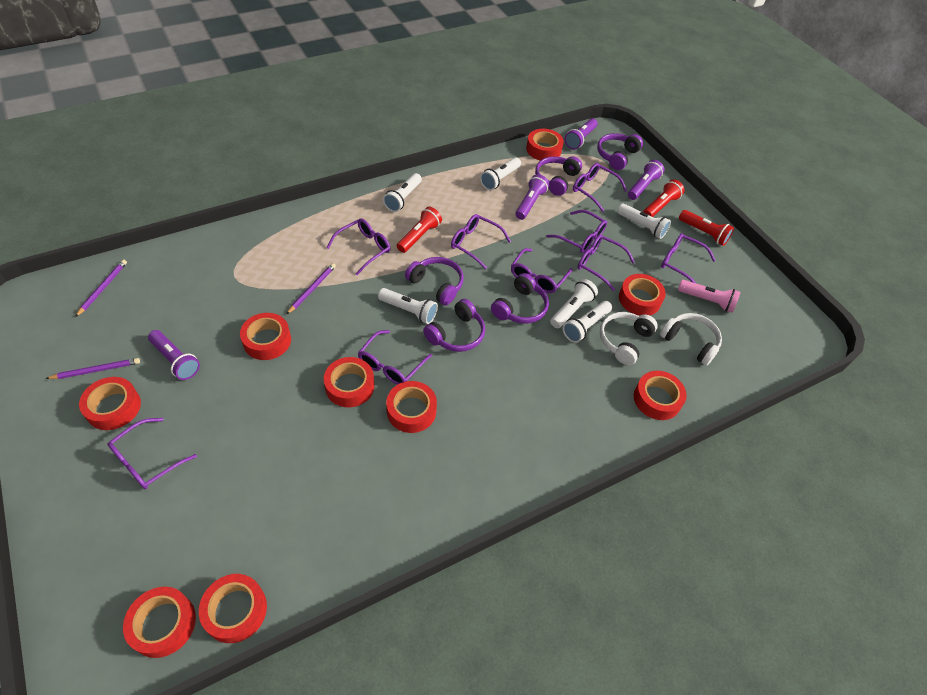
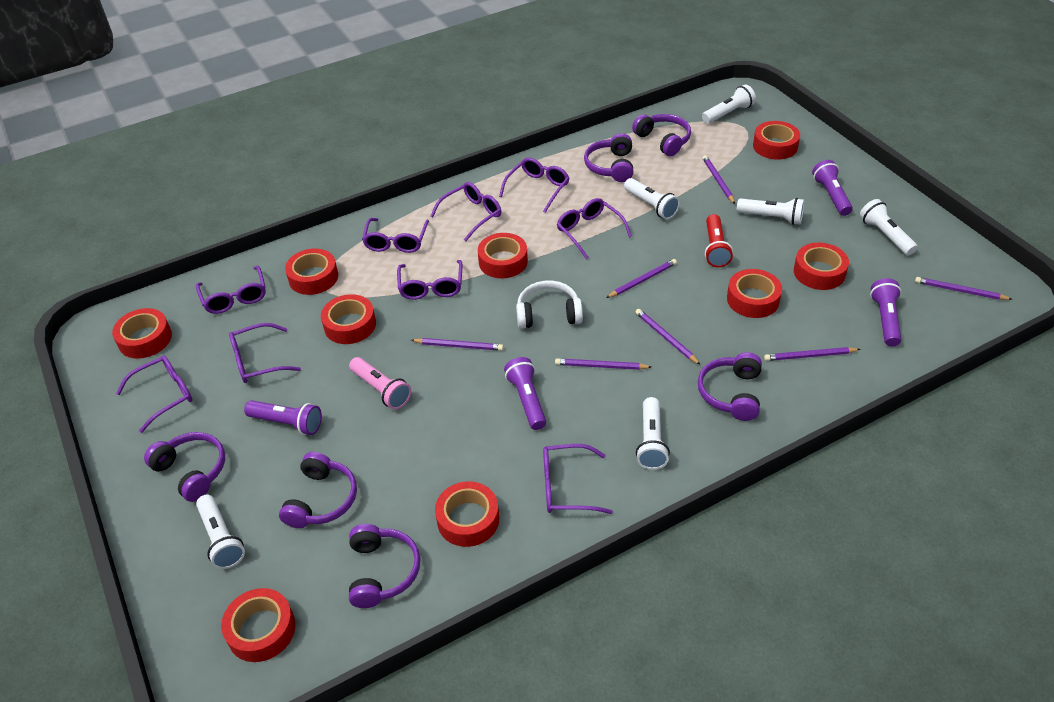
purple headphones: 5 -> 6
purple pencil: 3 -> 7
red flashlight: 3 -> 1
white headphones: 2 -> 1

